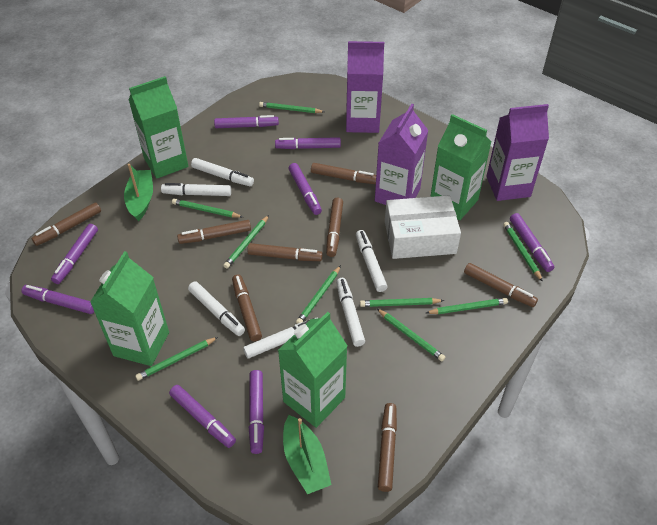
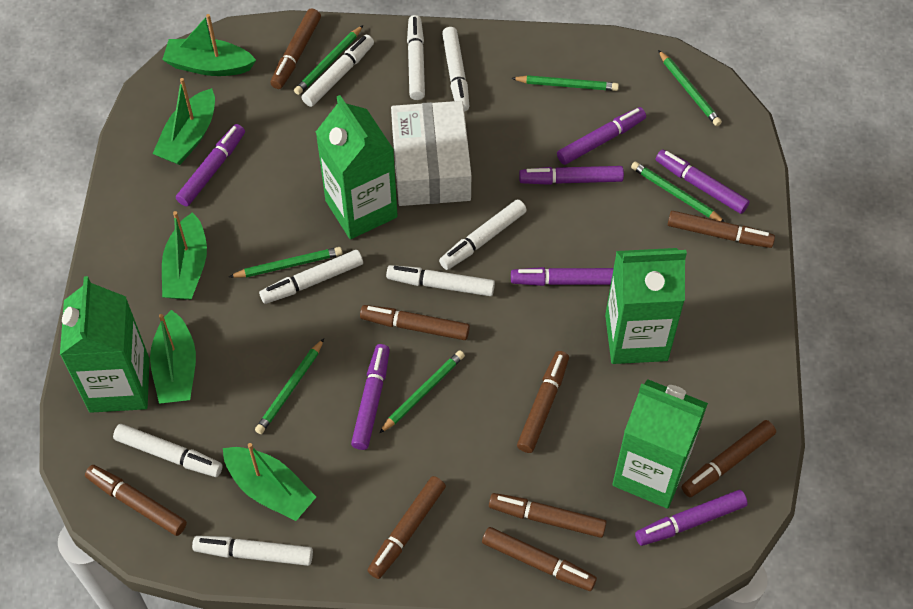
brown marker: 8 -> 9
green boat: 2 -> 5
green pencil: 9 -> 7
purple carton: 3 -> 0
purple marker: 8 -> 7
white marker: 6 -> 8

